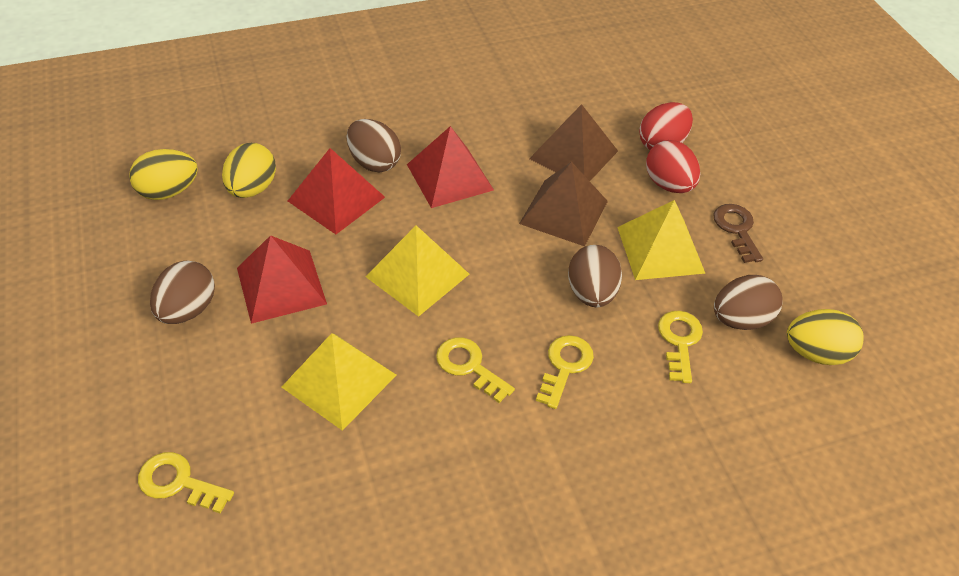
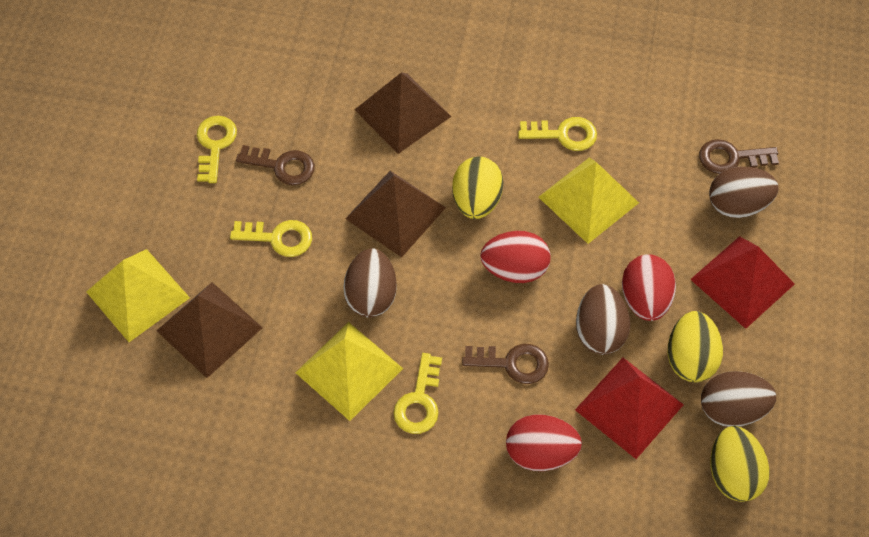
brown key: 1 -> 3
brown pyramid: 2 -> 3
red egg: 2 -> 3
red pyramid: 3 -> 2

